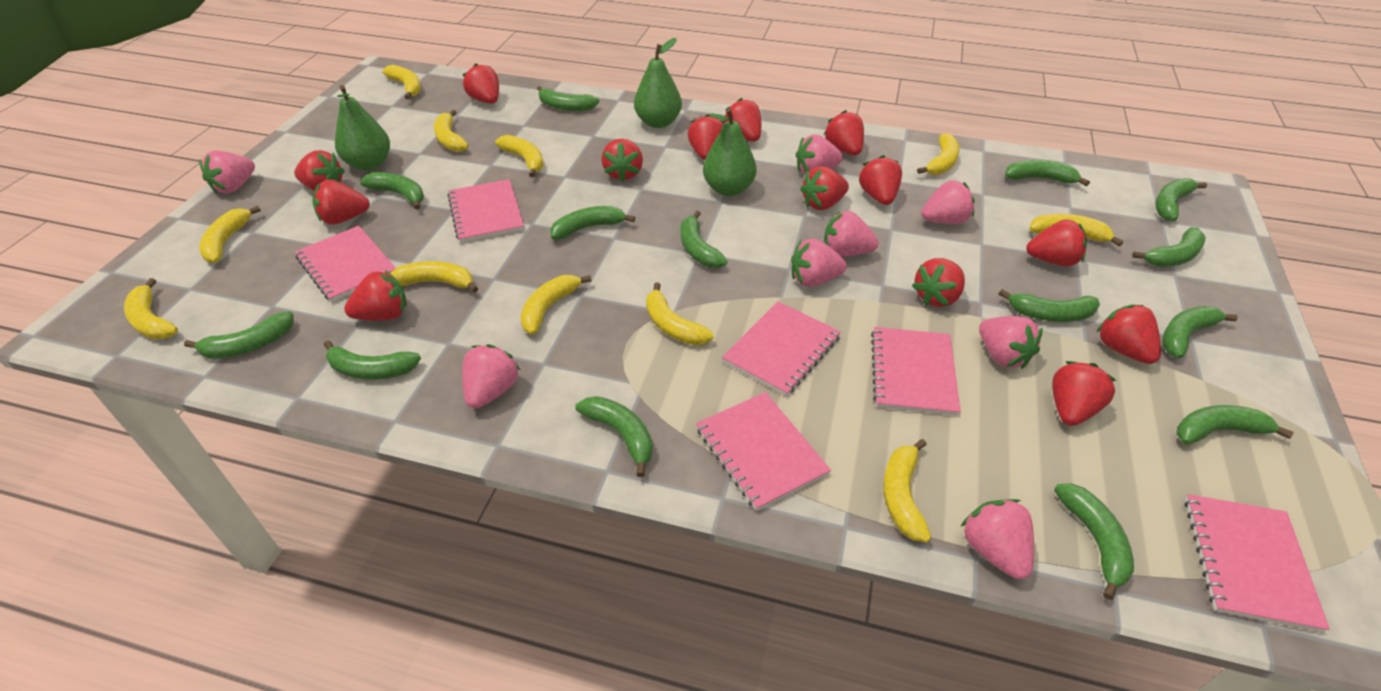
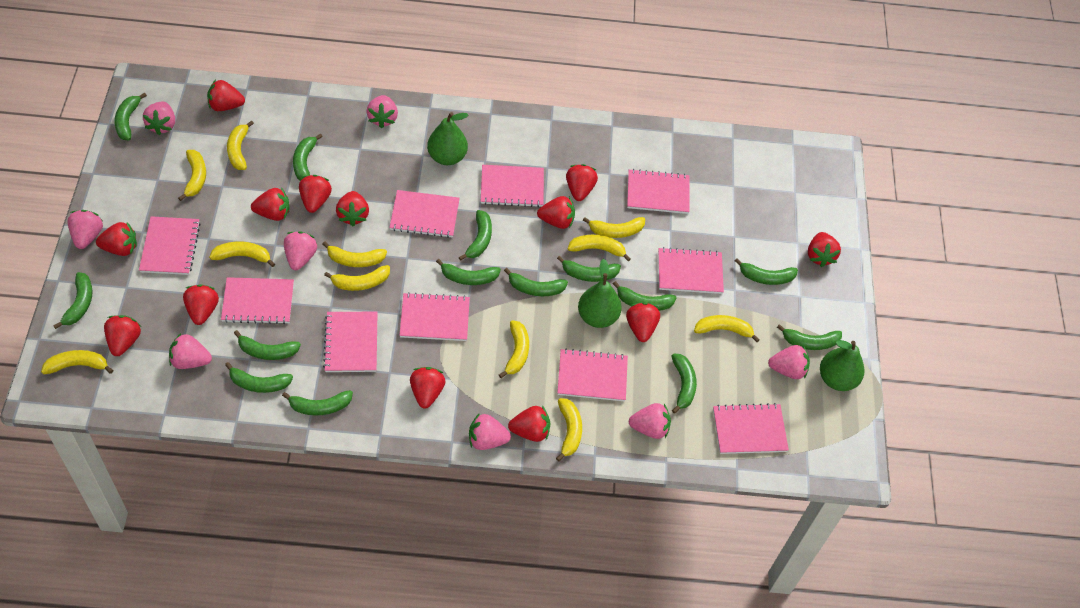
pink notebook: 6 -> 10
red strawberry: 14 -> 13

